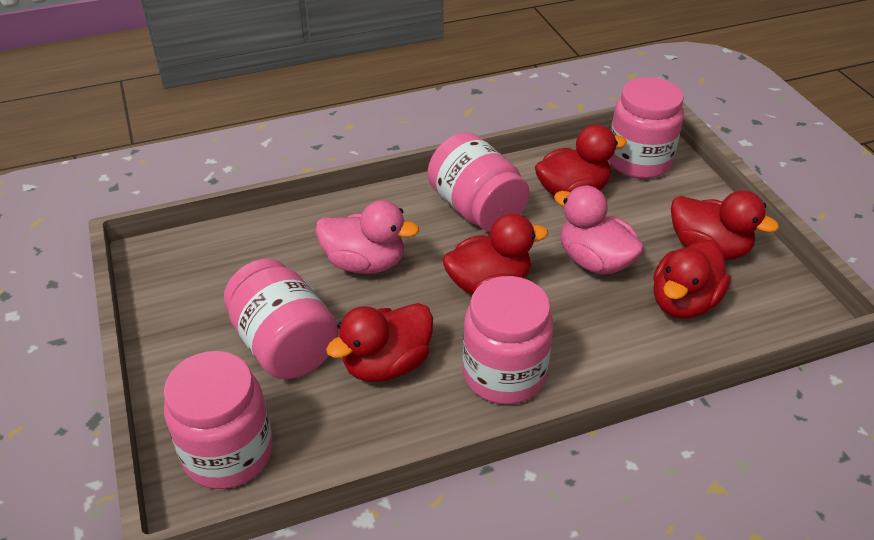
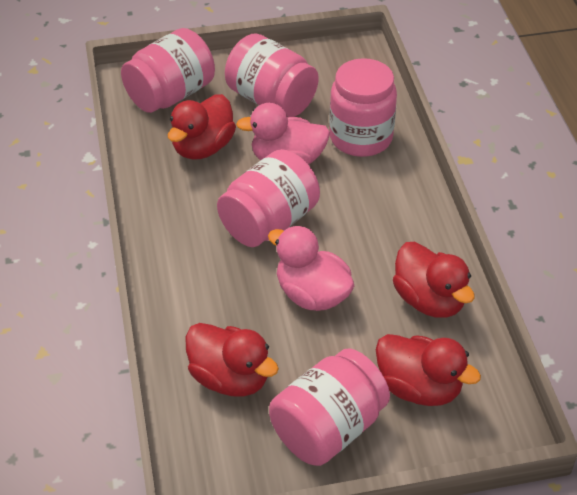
red duck: 5 -> 4

